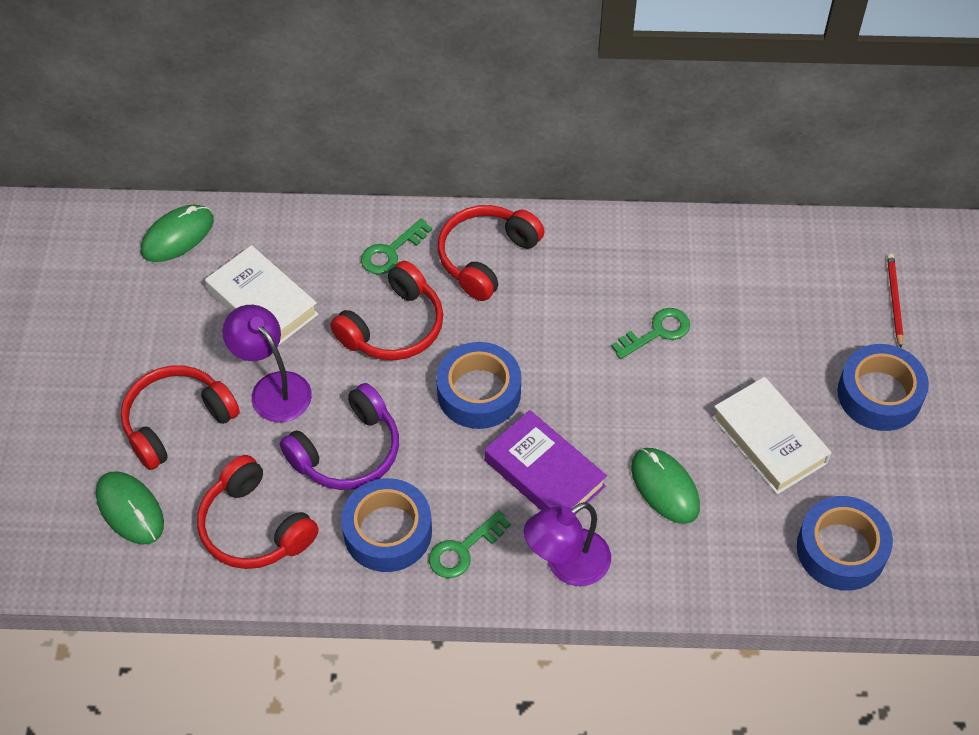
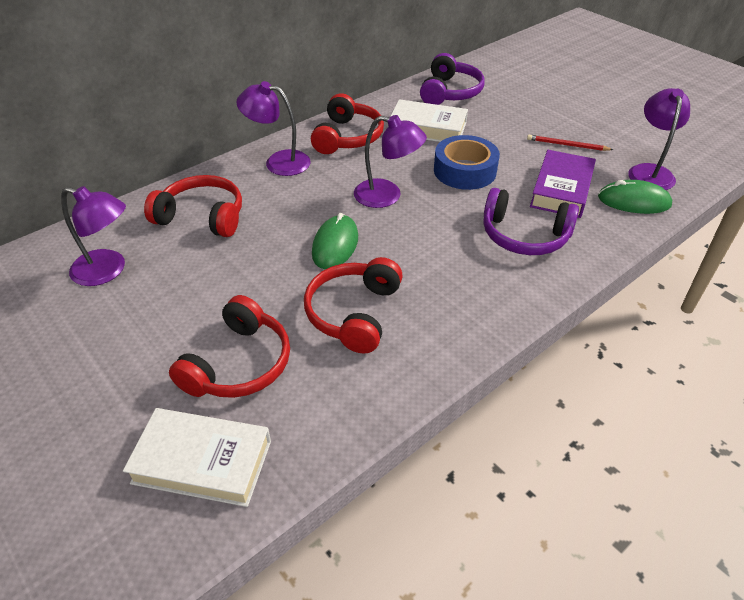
blue tape: 4 -> 1
green key: 3 -> 0
green mouse: 3 -> 2
purple headphones: 1 -> 2
purple lamp: 2 -> 4

